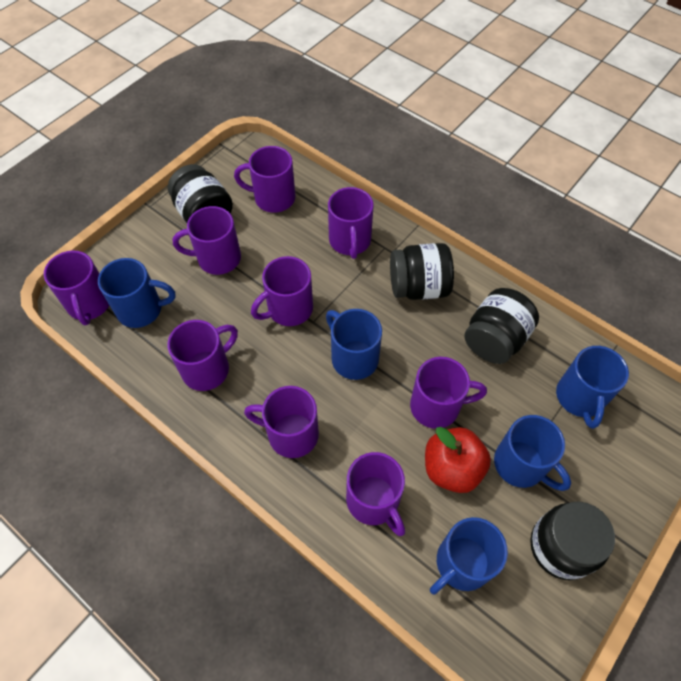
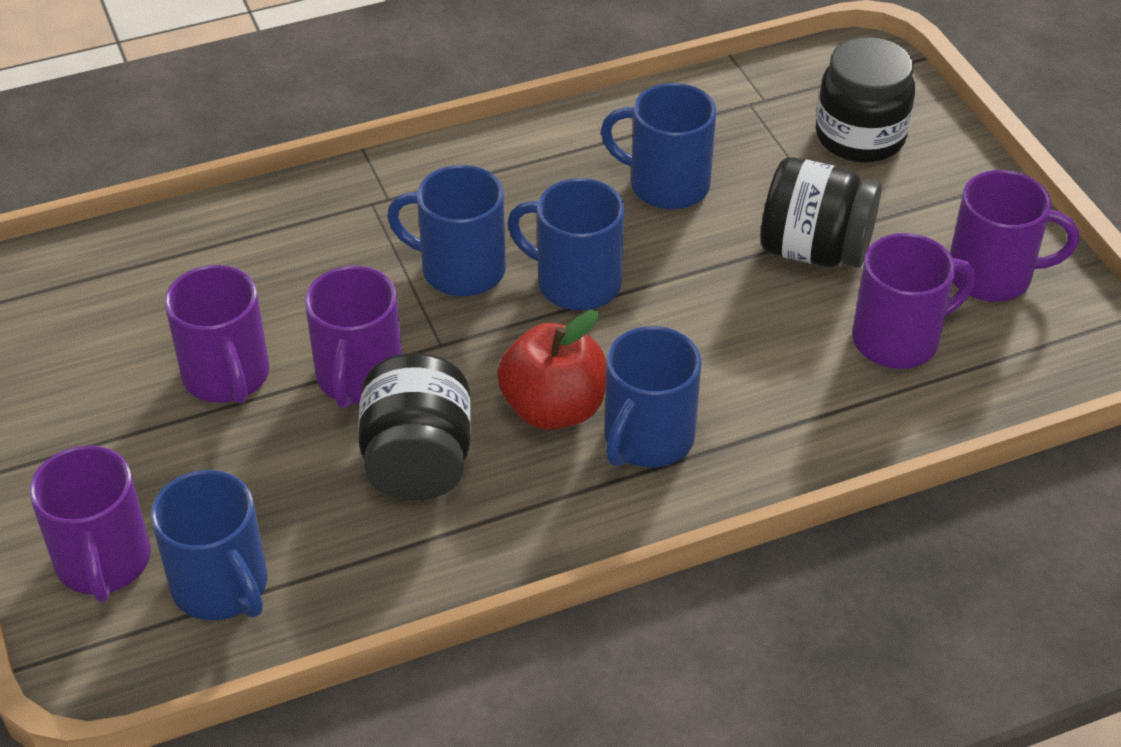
black jar: 4 -> 3
purple mug: 9 -> 5

